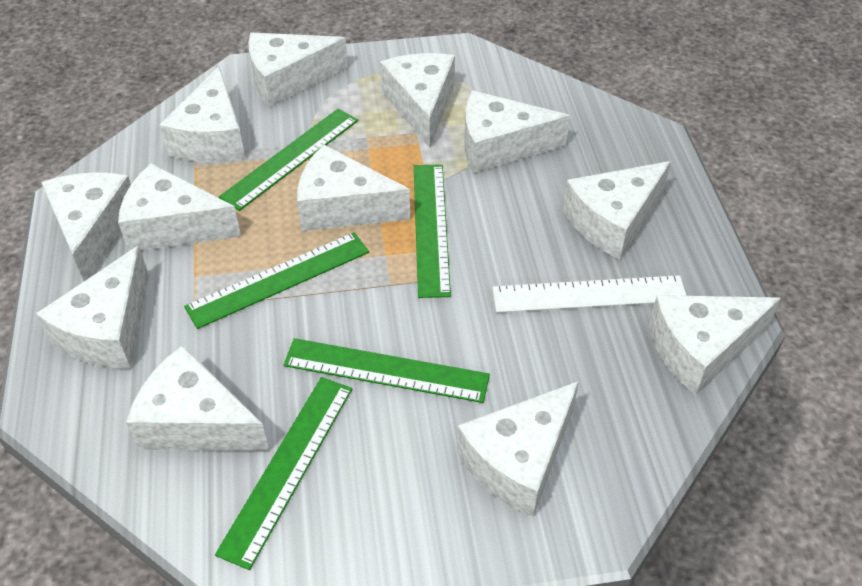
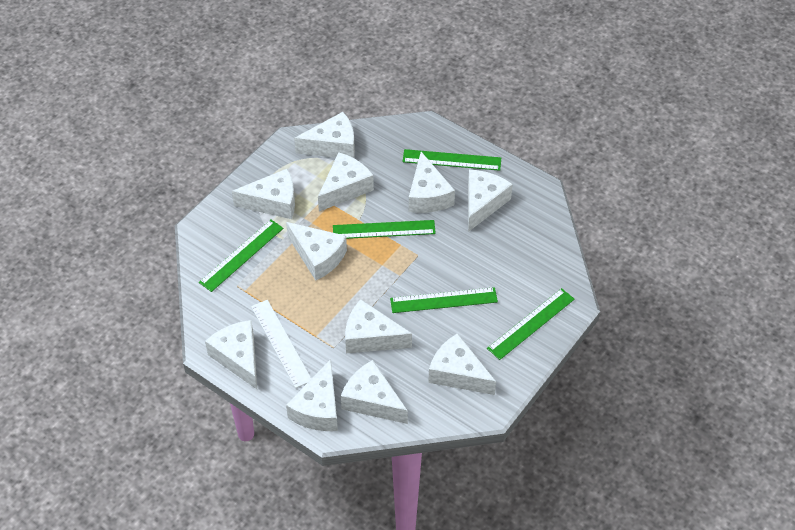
white cheese: 12 -> 11

